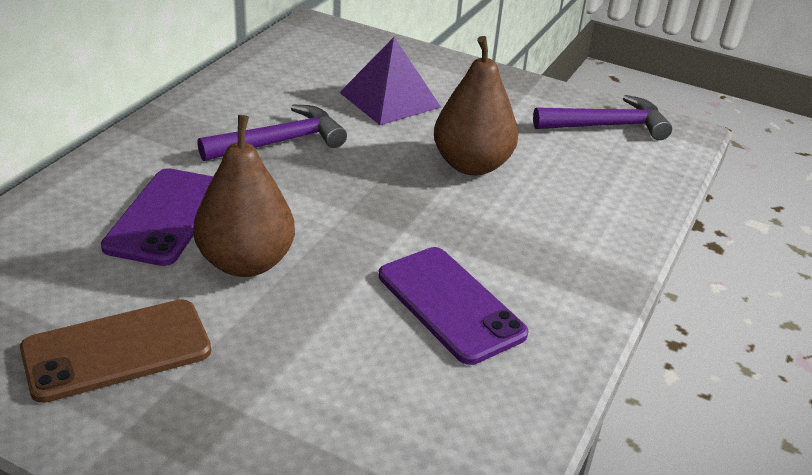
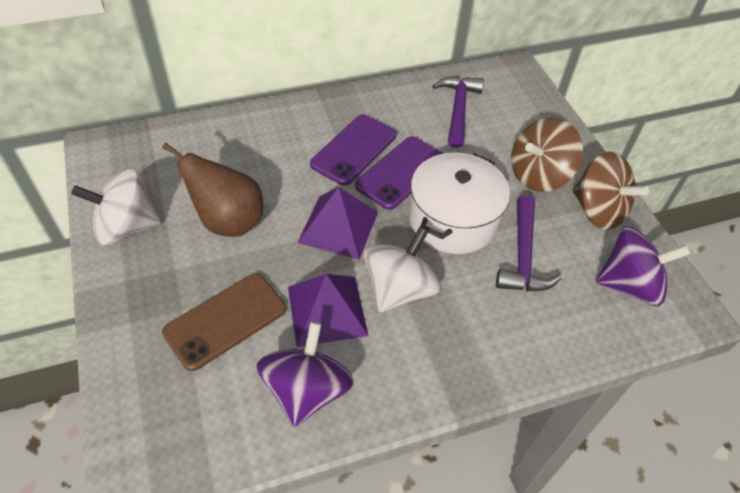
brown pear: 2 -> 1
brown spinning top: 0 -> 2
purple pyramid: 1 -> 2
purple spinning top: 0 -> 2
white pot: 0 -> 1
white spinning top: 0 -> 2

